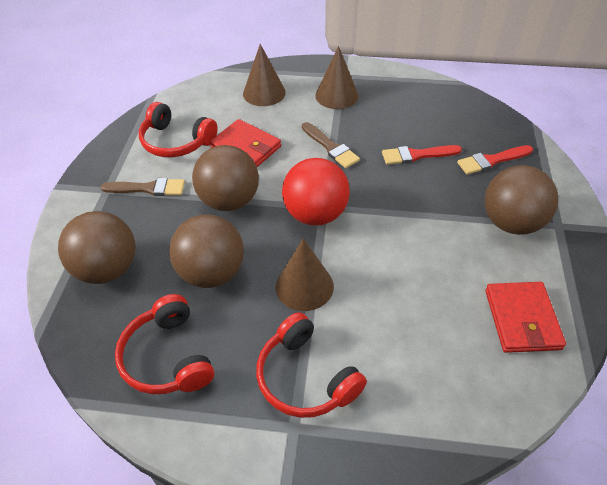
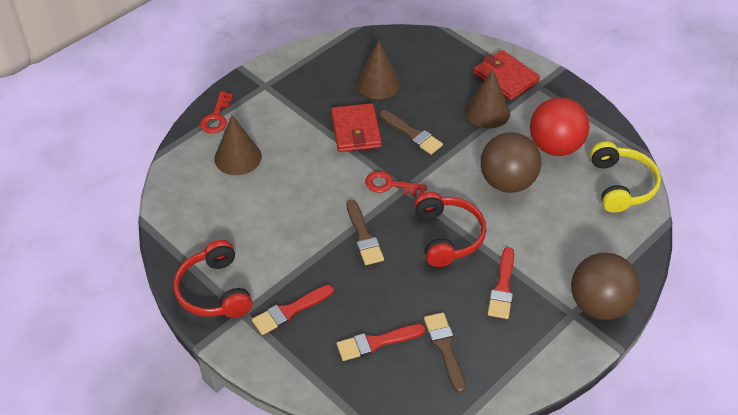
brown ball: 4 -> 2
brown brush: 2 -> 3
red brush: 2 -> 3
red headphones: 3 -> 2
red key: 0 -> 2
yellow headphones: 0 -> 1

